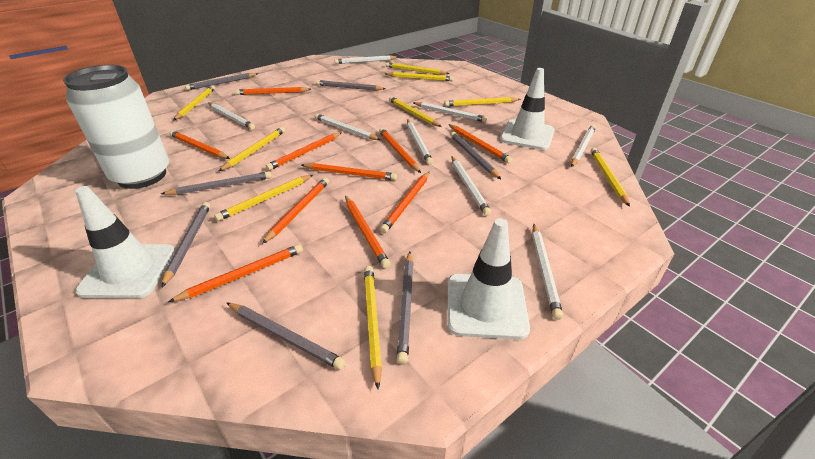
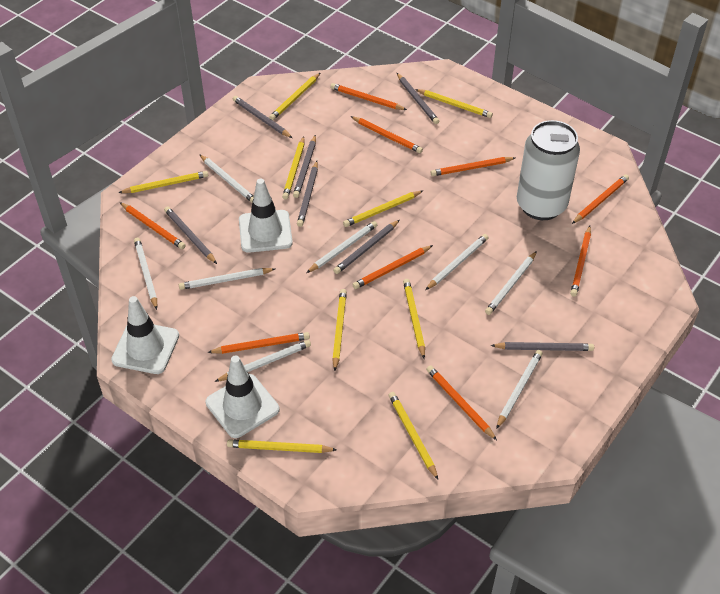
orange pencil: 10 -> 9

